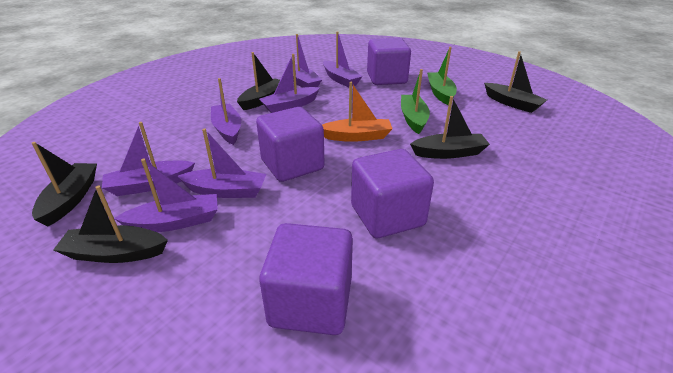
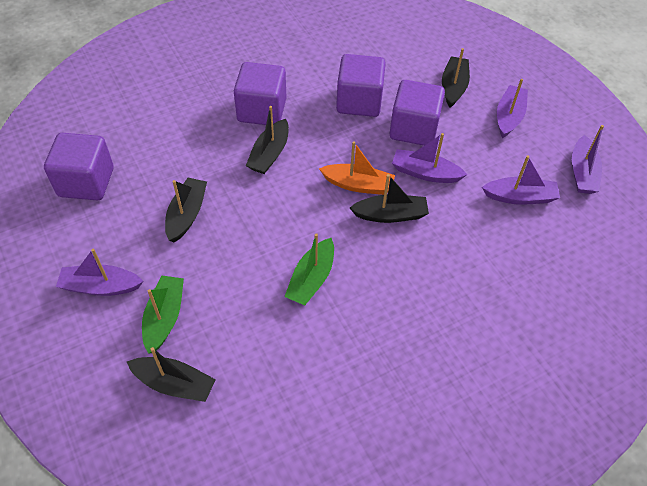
purple boat: 7 -> 5

